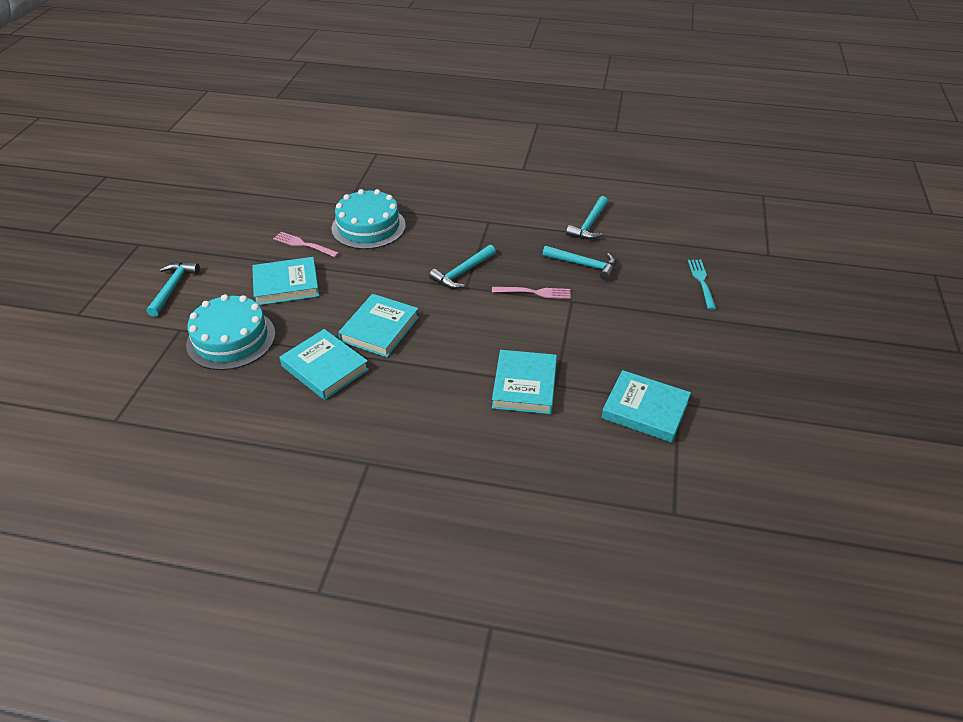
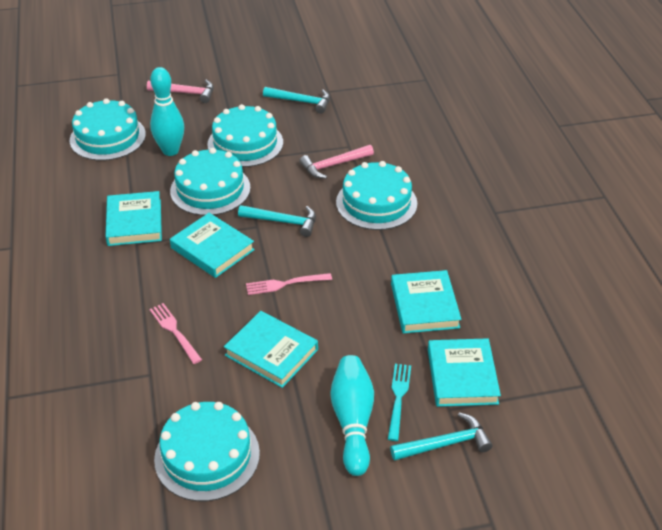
pink hammer: 0 -> 2
turquoise bowling pin: 0 -> 2
turquoise cake: 2 -> 5
turquoise hammer: 4 -> 3

